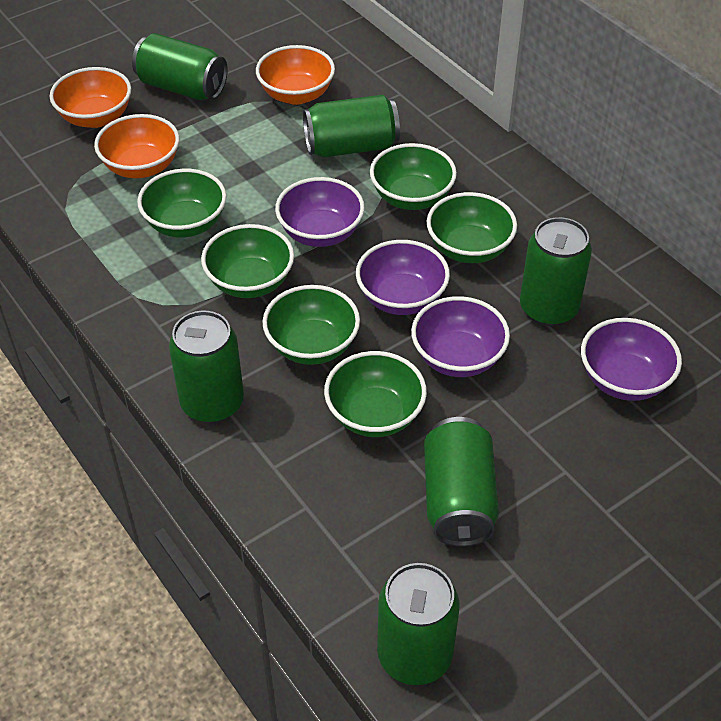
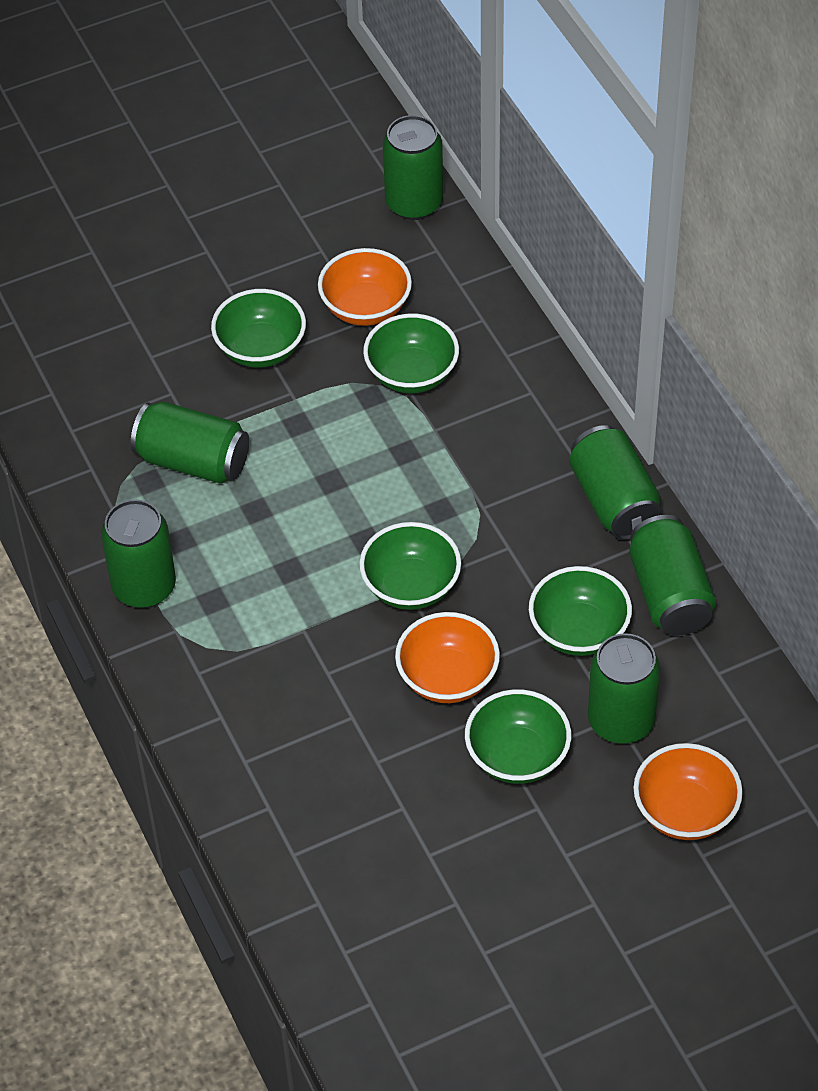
green bowl: 6 -> 5
purple bowl: 4 -> 0

